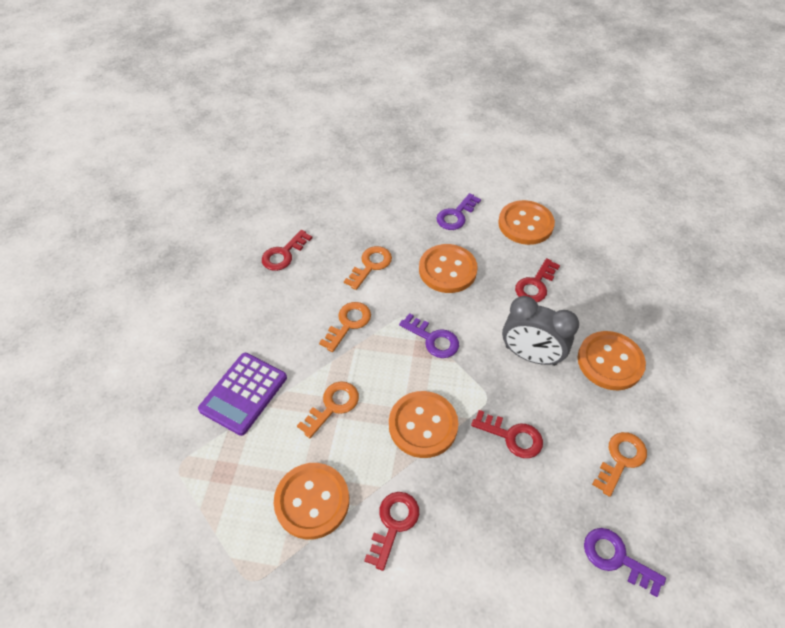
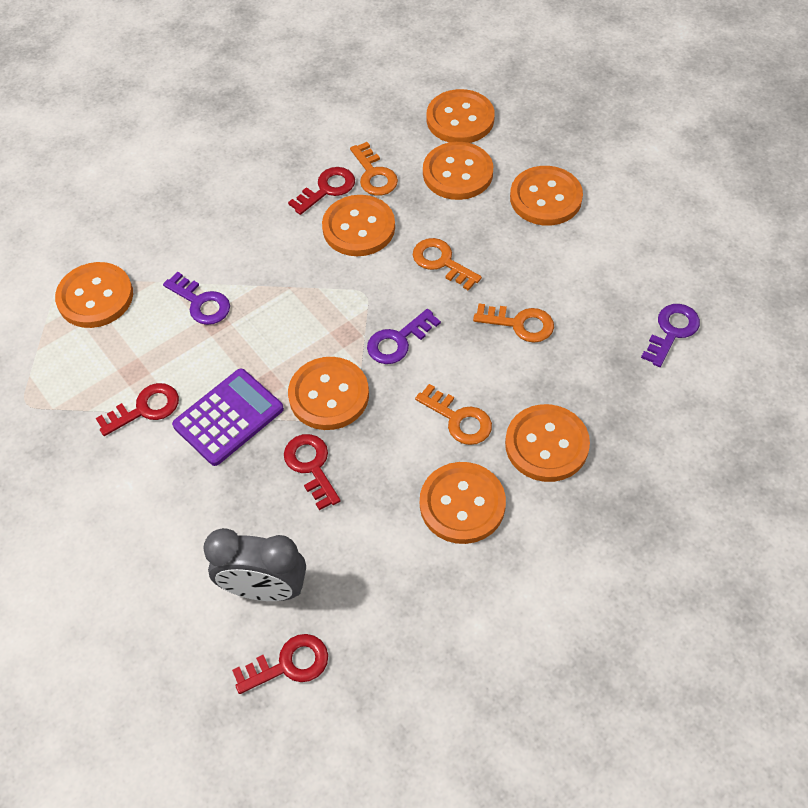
orange button: 5 -> 8

